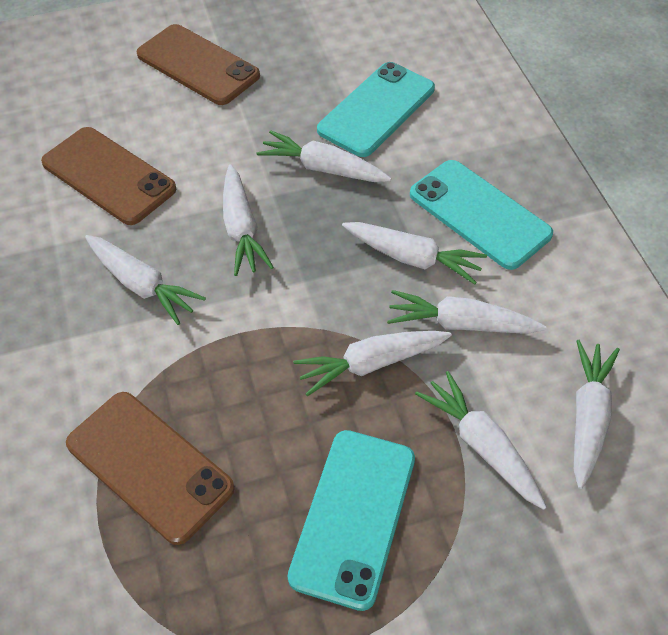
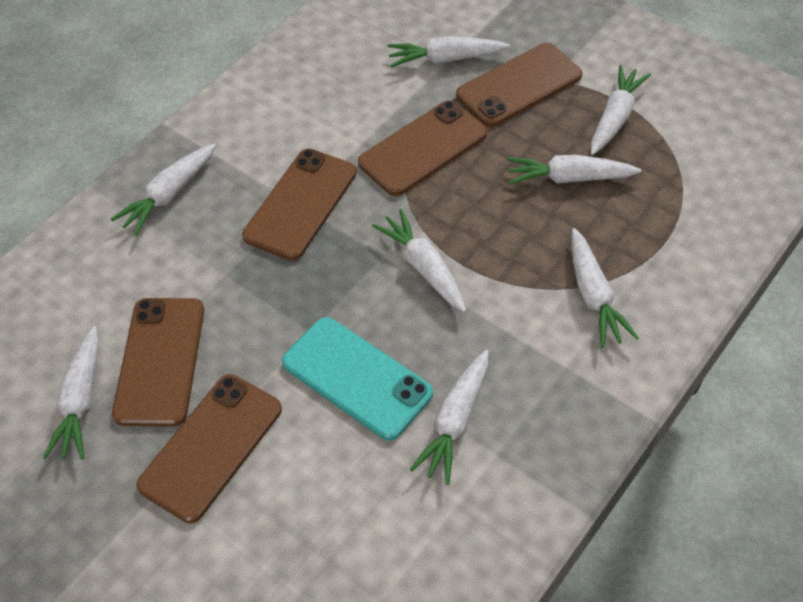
brown phone: 3 -> 5
turquoise phone: 3 -> 1

